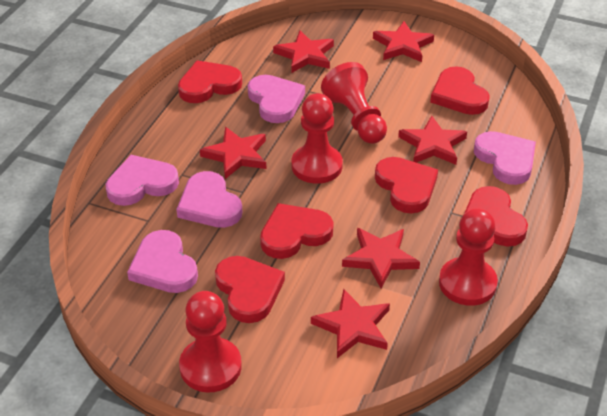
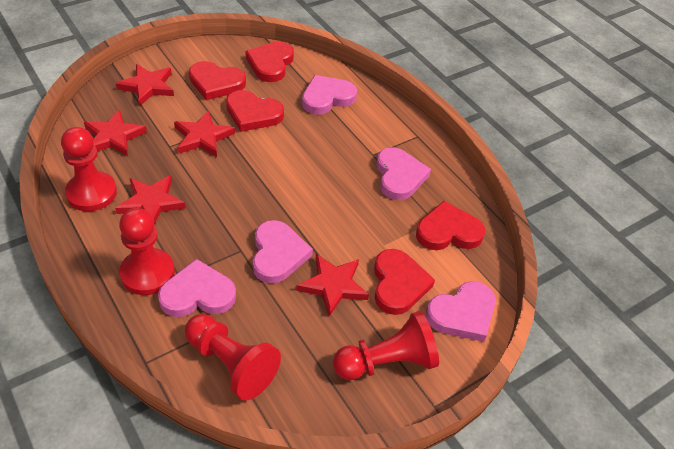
red heart: 6 -> 5
red star: 6 -> 5

